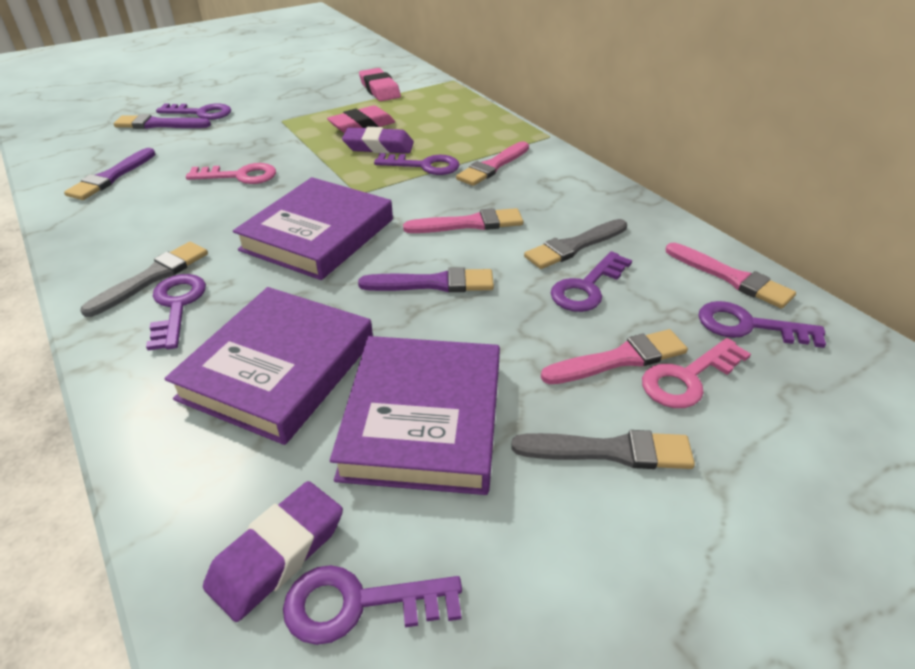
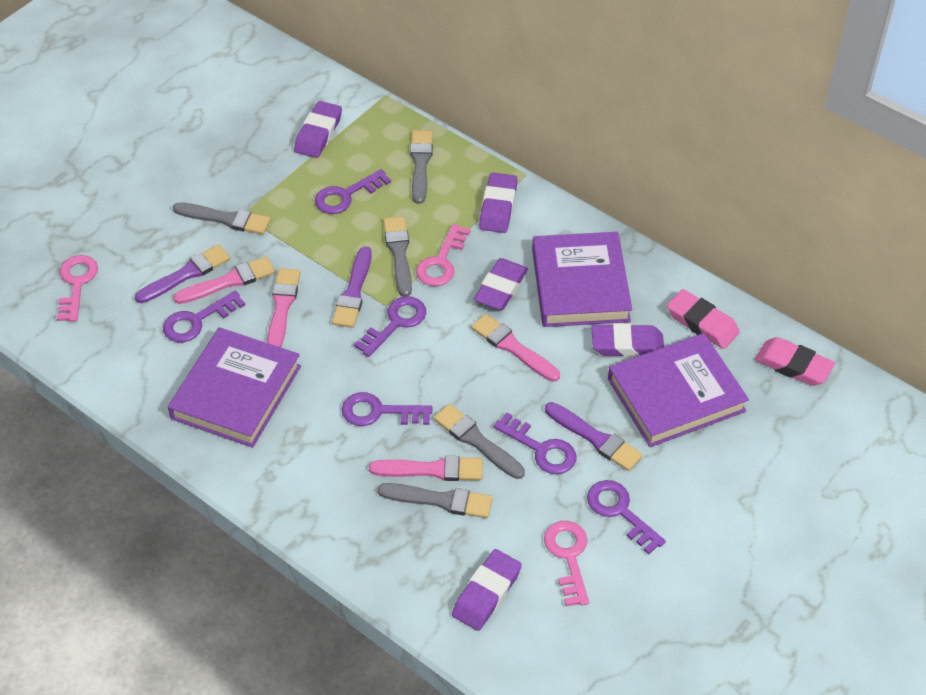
grey brush: 3 -> 5
pink key: 2 -> 3
purple eraser: 2 -> 5

